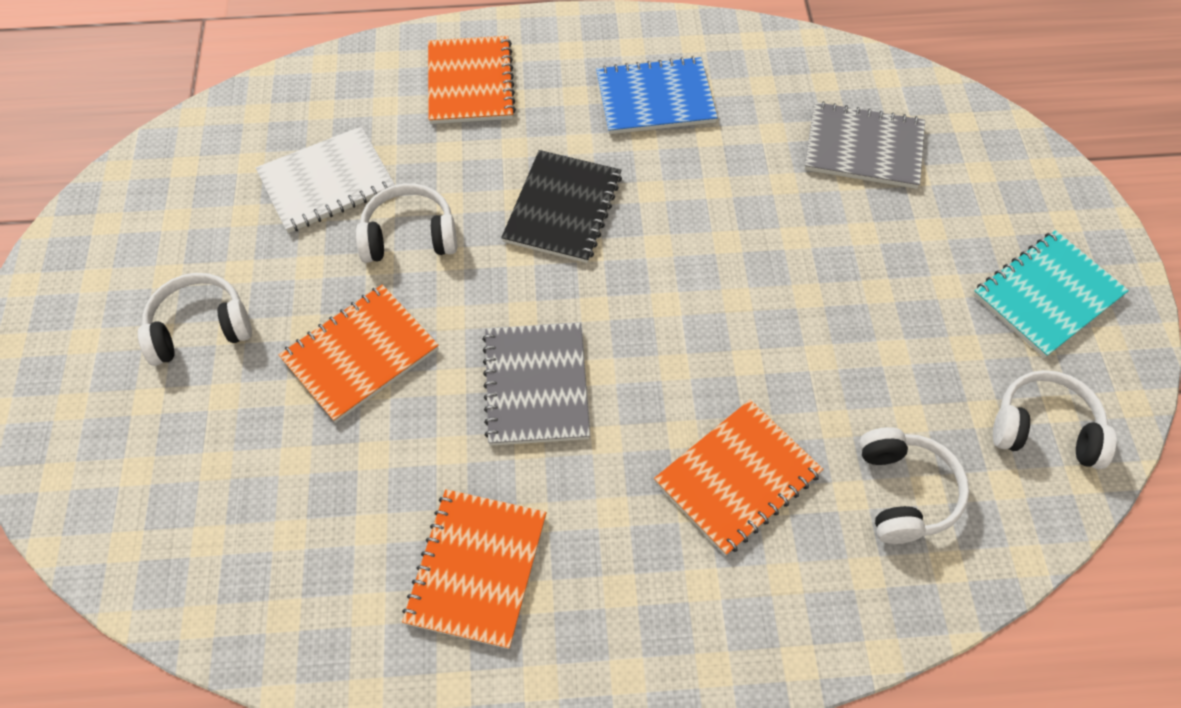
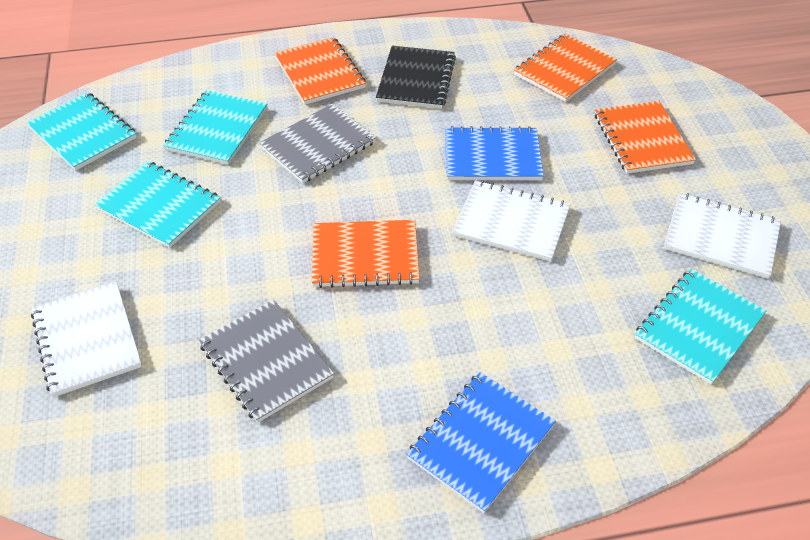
blue notebook: 1 -> 2
turquoise notebook: 1 -> 4
white headphones: 4 -> 0
white notebook: 1 -> 3

